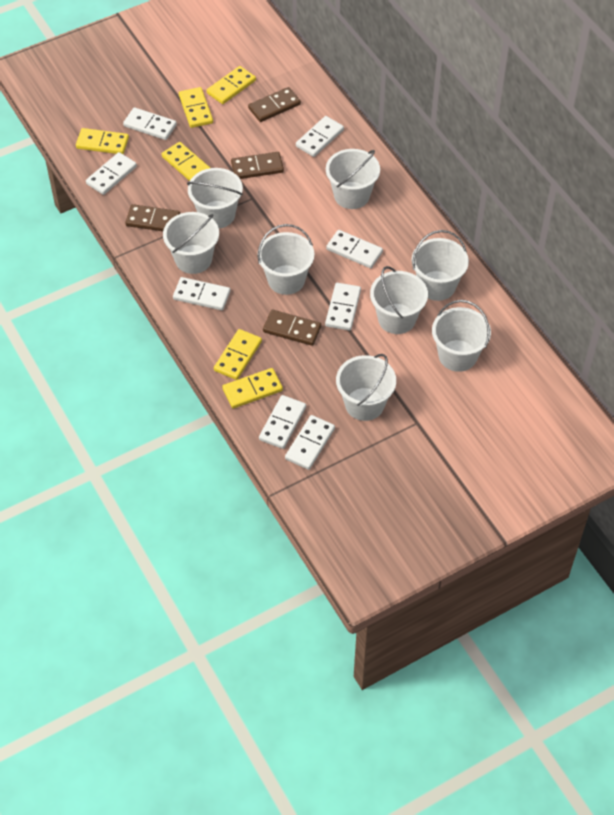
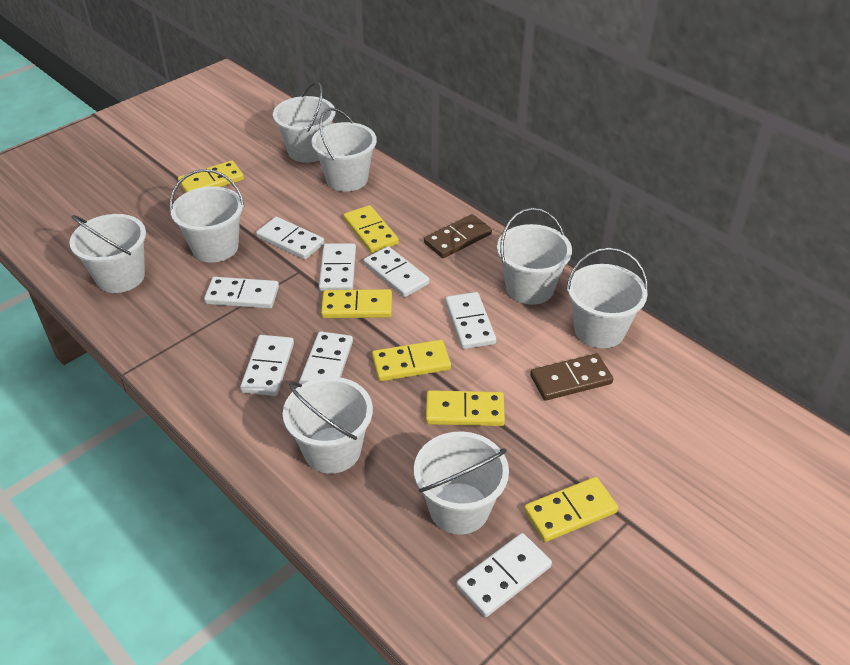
brown domino: 4 -> 2

